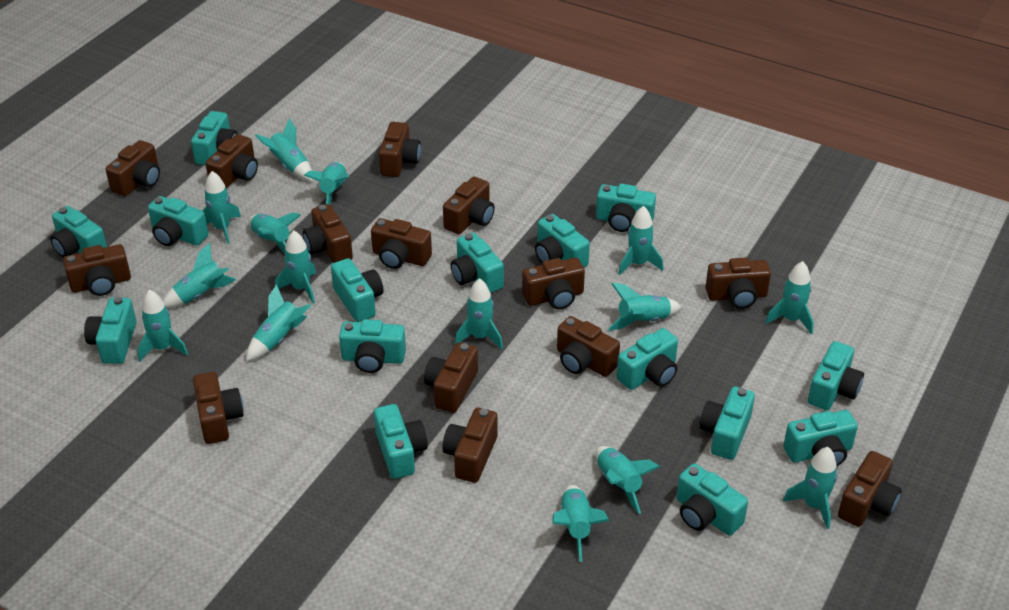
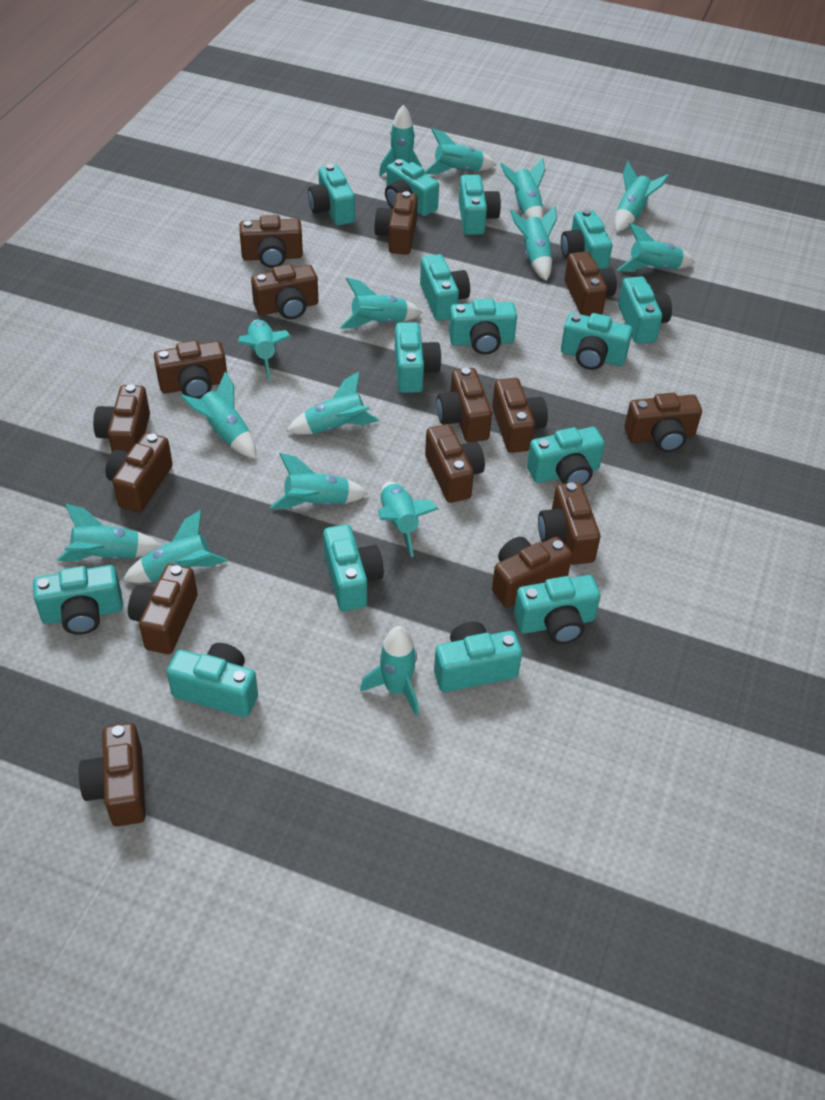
brown camera: 14 -> 15

